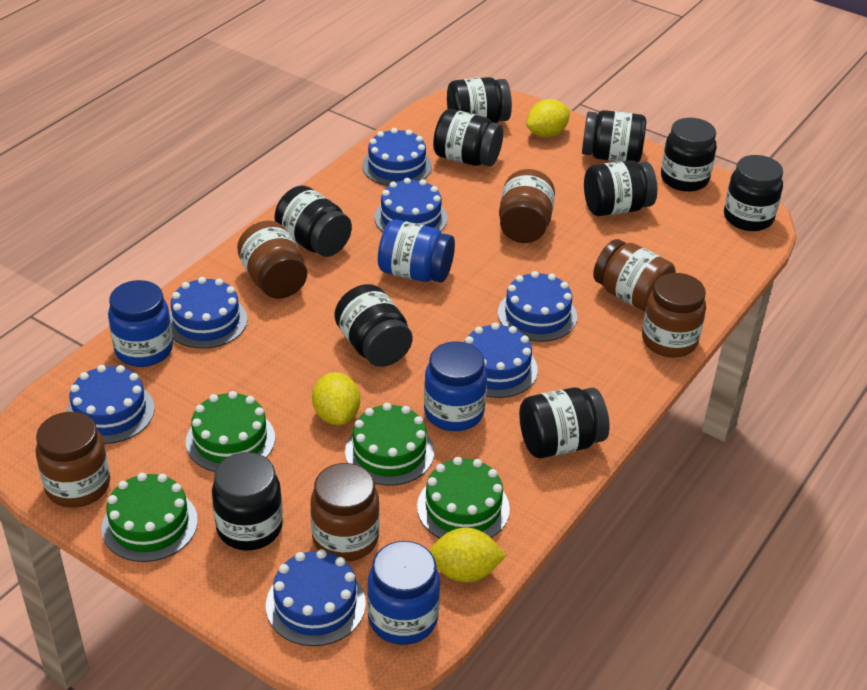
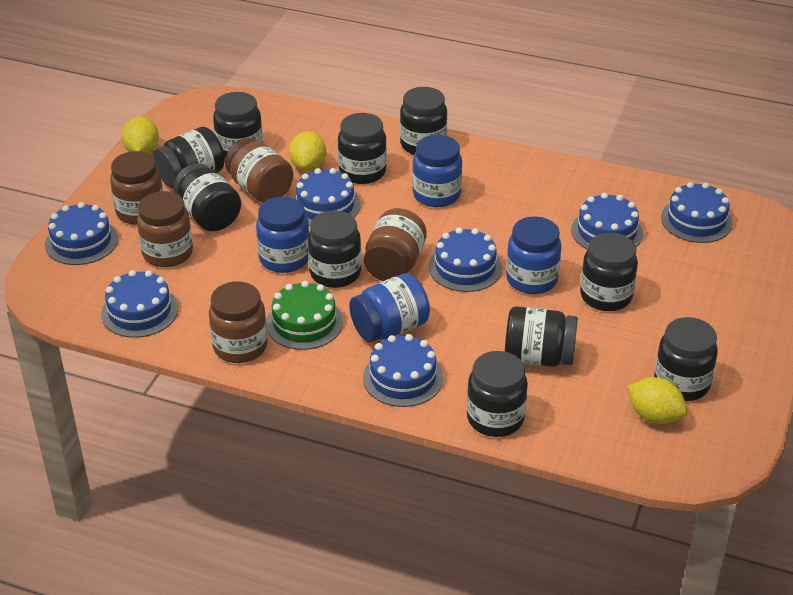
brown jar: 6 -> 5
green cake: 4 -> 1

